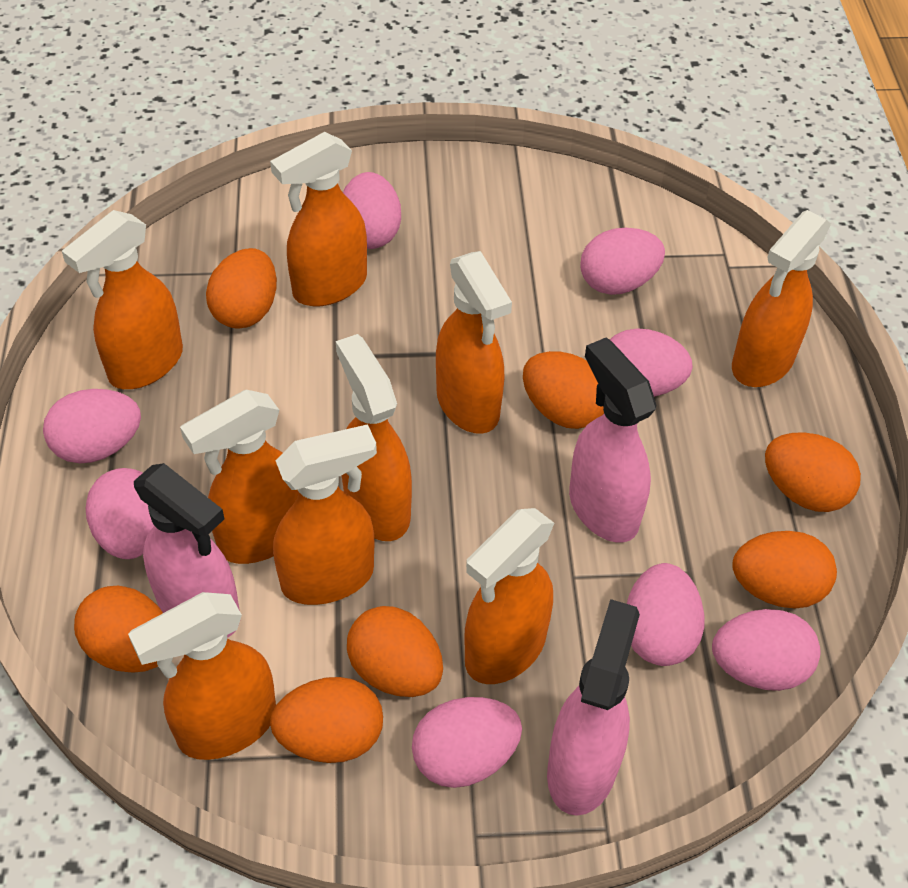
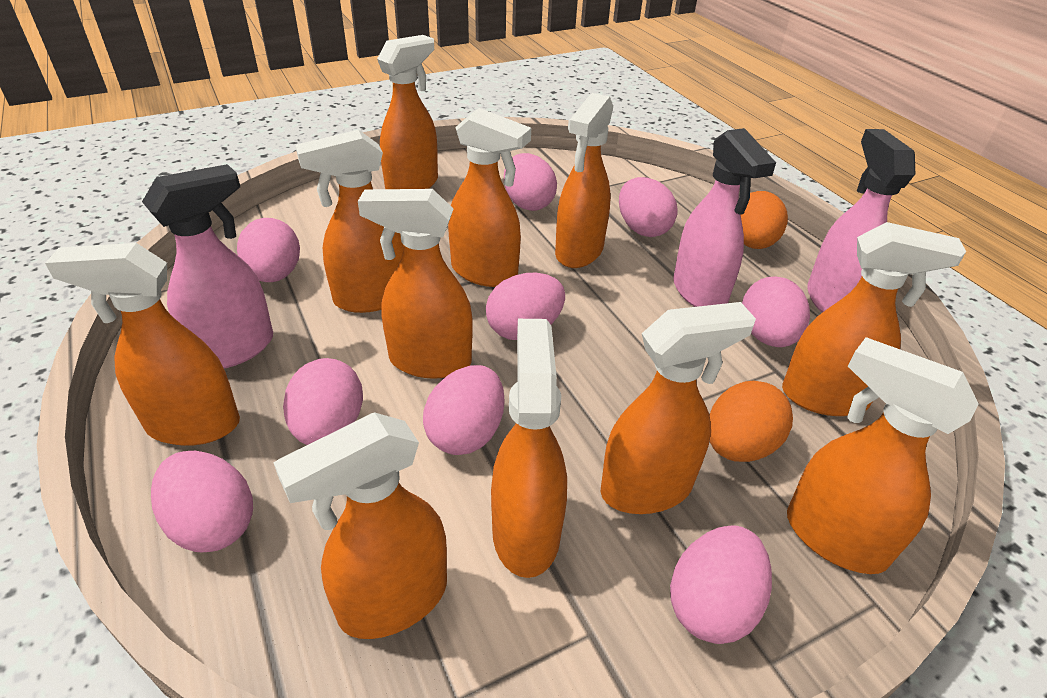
orange egg: 7 -> 2
orange spray bottle: 9 -> 11
pink egg: 8 -> 9

